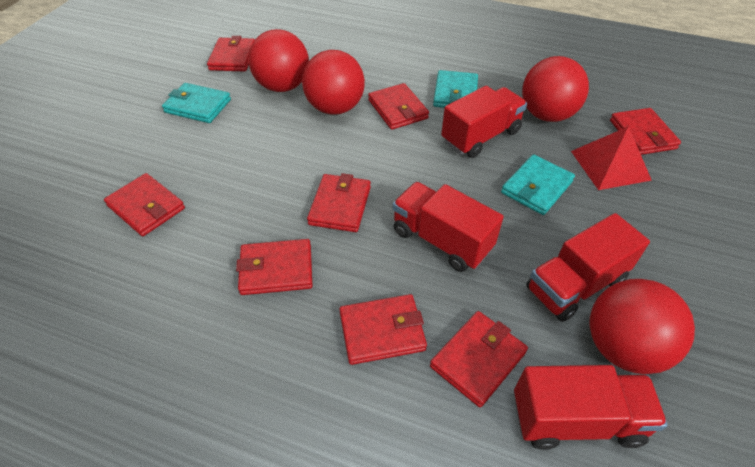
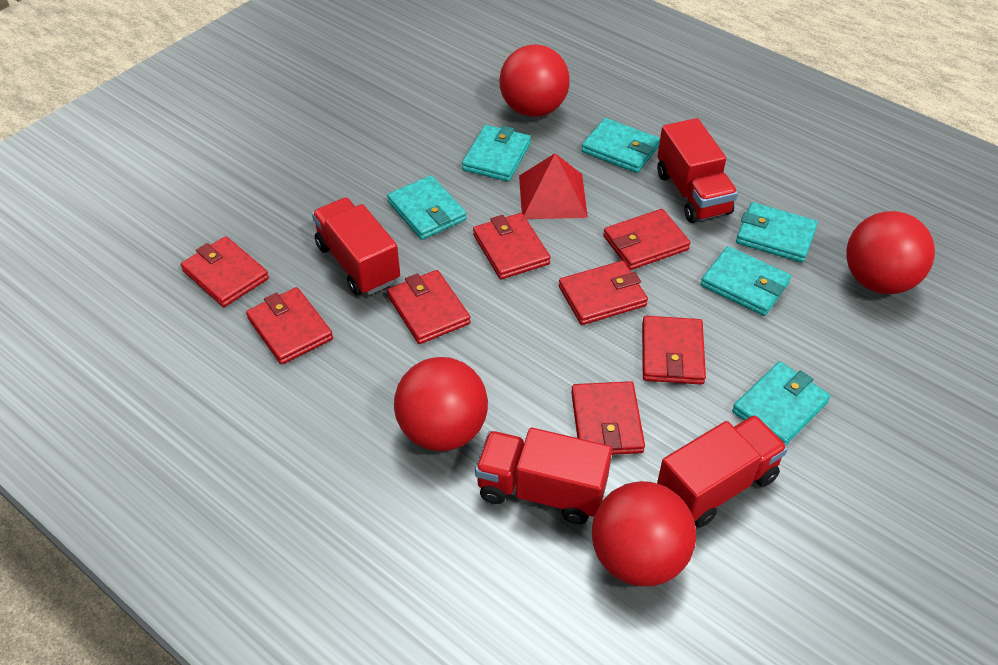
turquoise wallet: 3 -> 6

